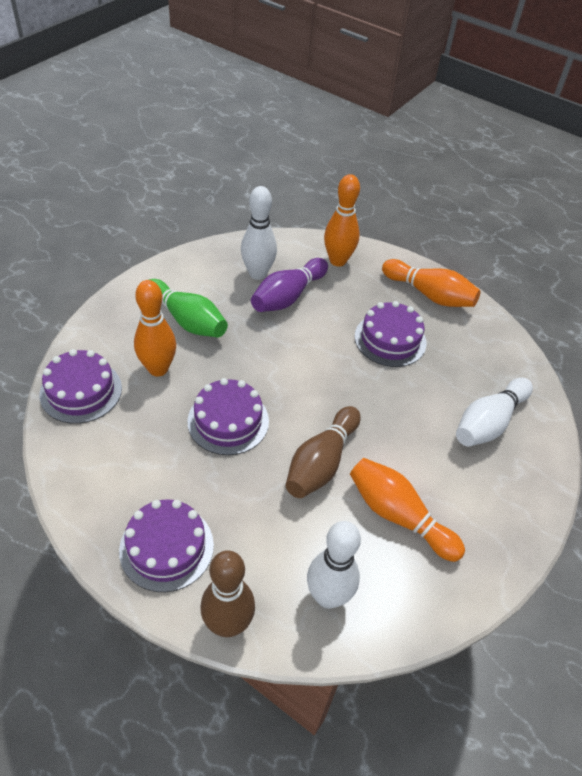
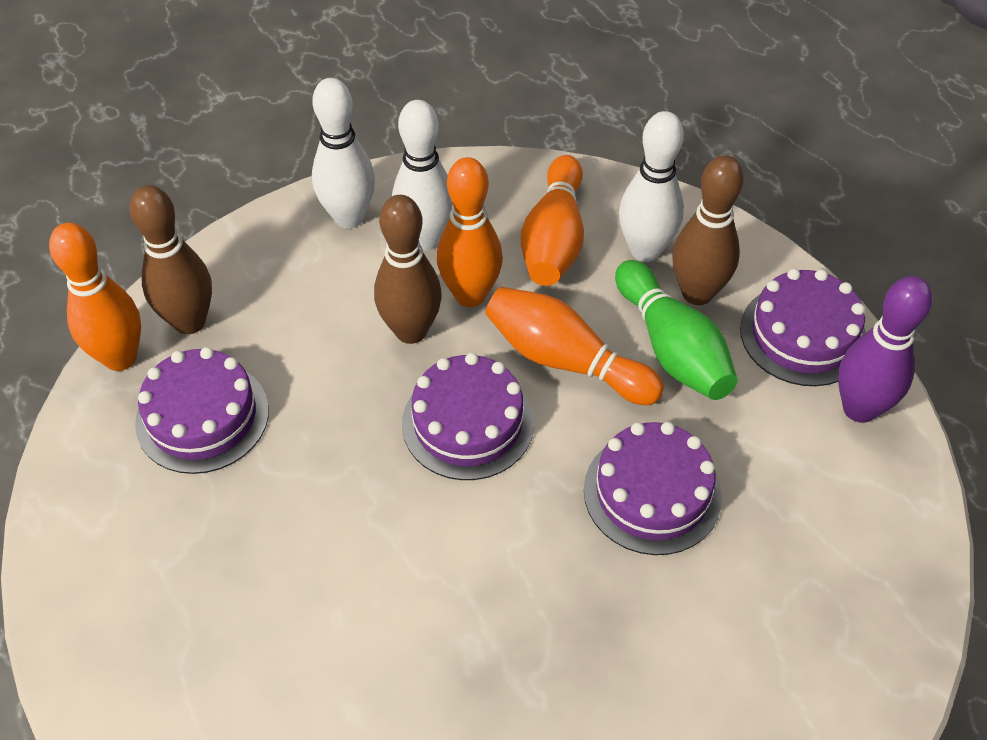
brown bowling pin: 2 -> 3

